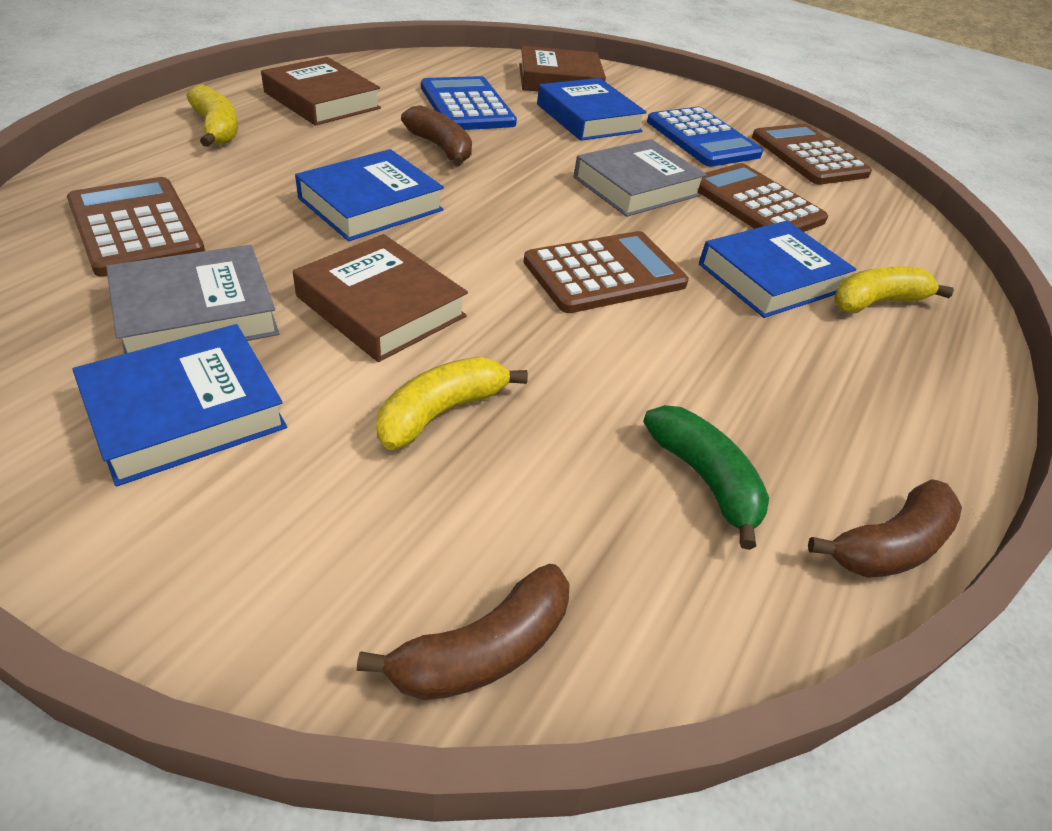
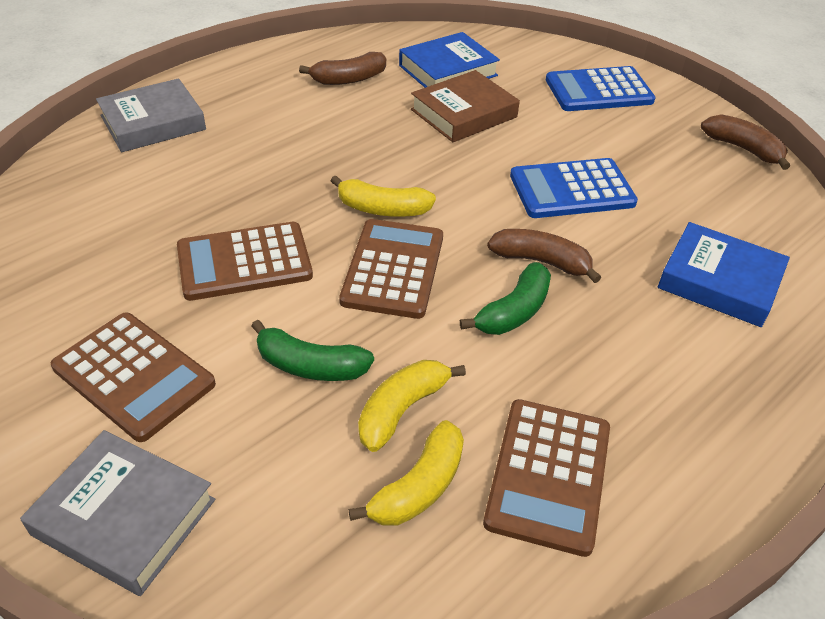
blue book: 4 -> 2
brown book: 3 -> 1
green banana: 1 -> 2

